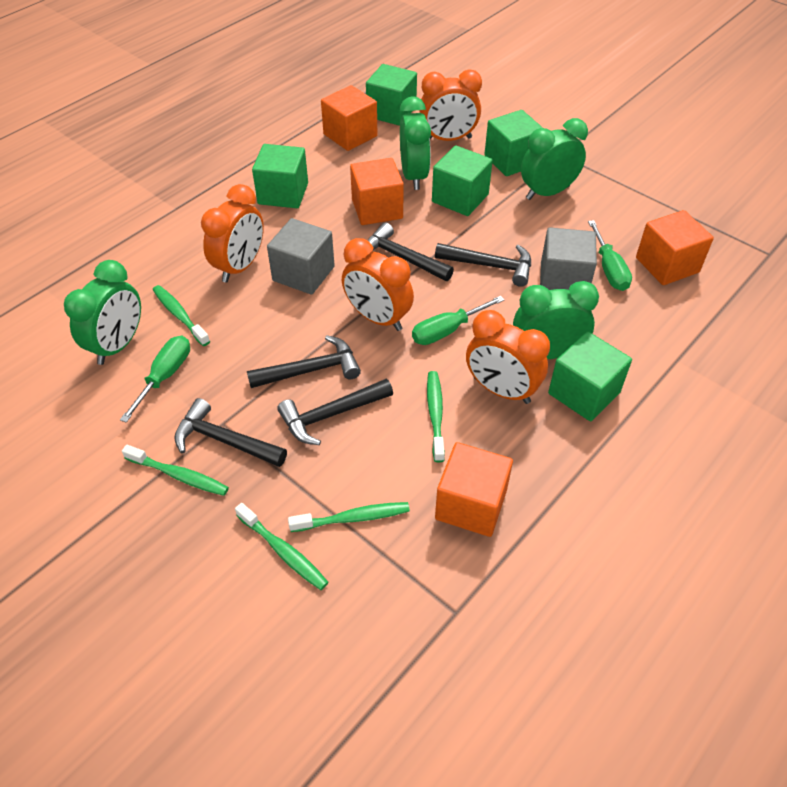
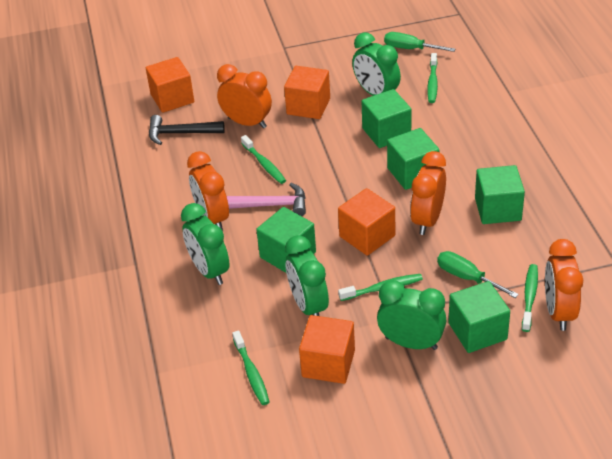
black hammer: 5 -> 1
green screwdriver: 3 -> 2
grey cube: 2 -> 0
pink hammer: 0 -> 1

